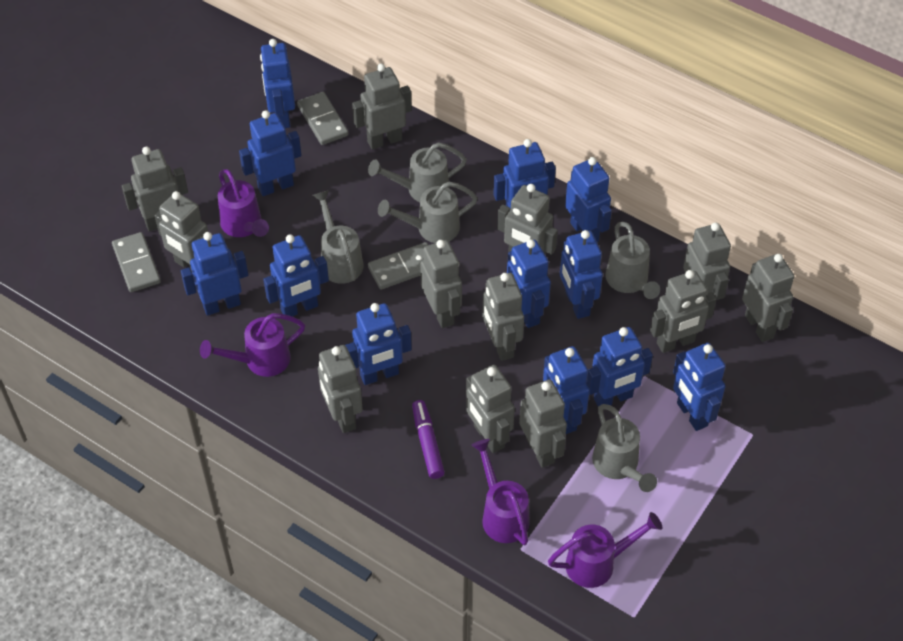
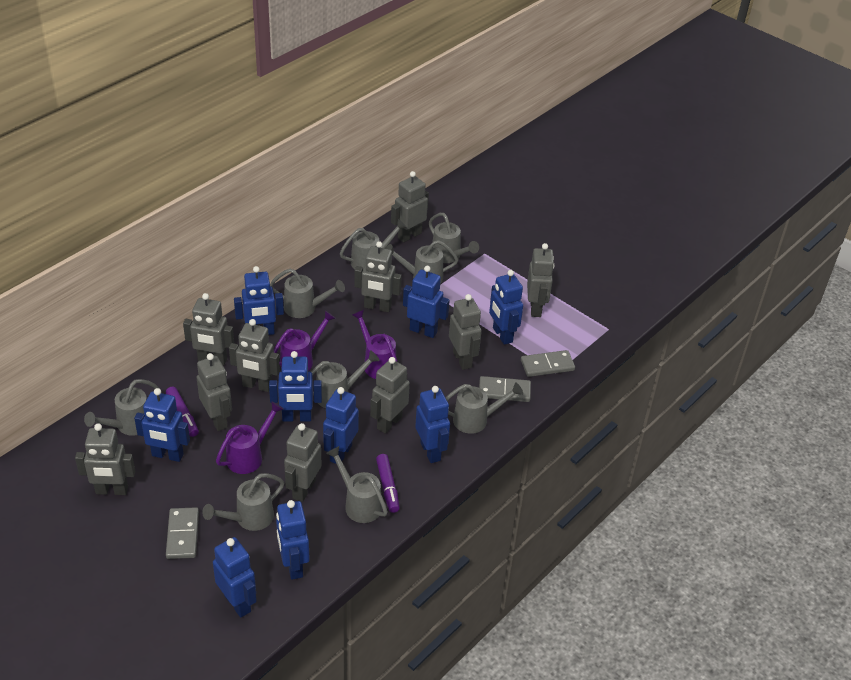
blue robot: 12 -> 9
grey robot: 12 -> 10
grey watering can: 5 -> 9
purple marker: 1 -> 2
purple watering can: 4 -> 3

